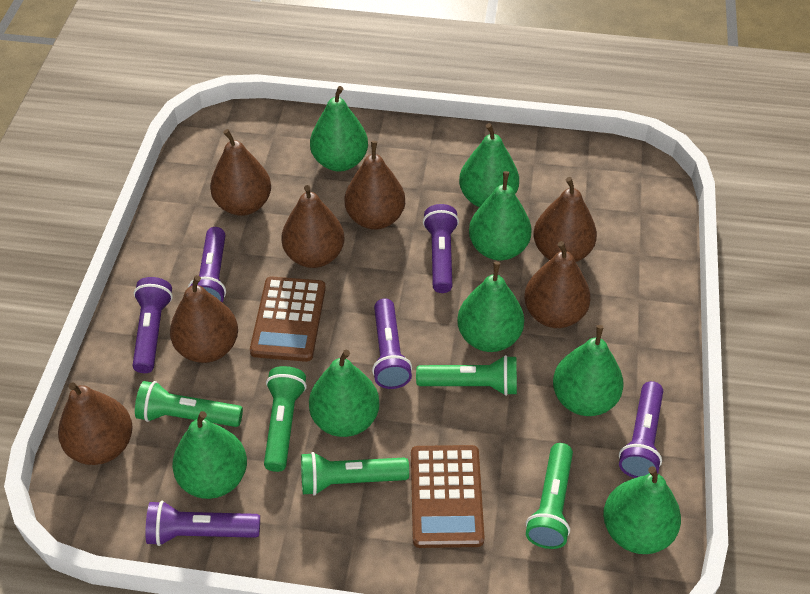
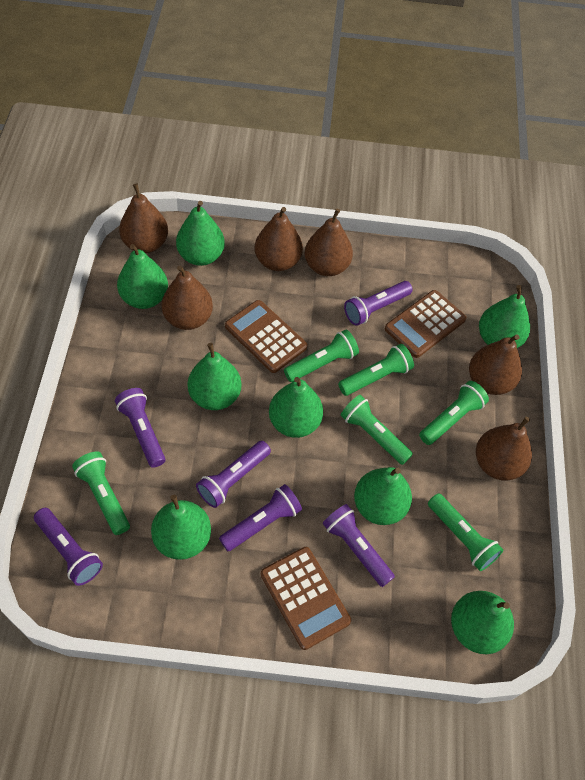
brown calculator: 2 -> 3
brown pear: 7 -> 6
green flashlight: 5 -> 6

